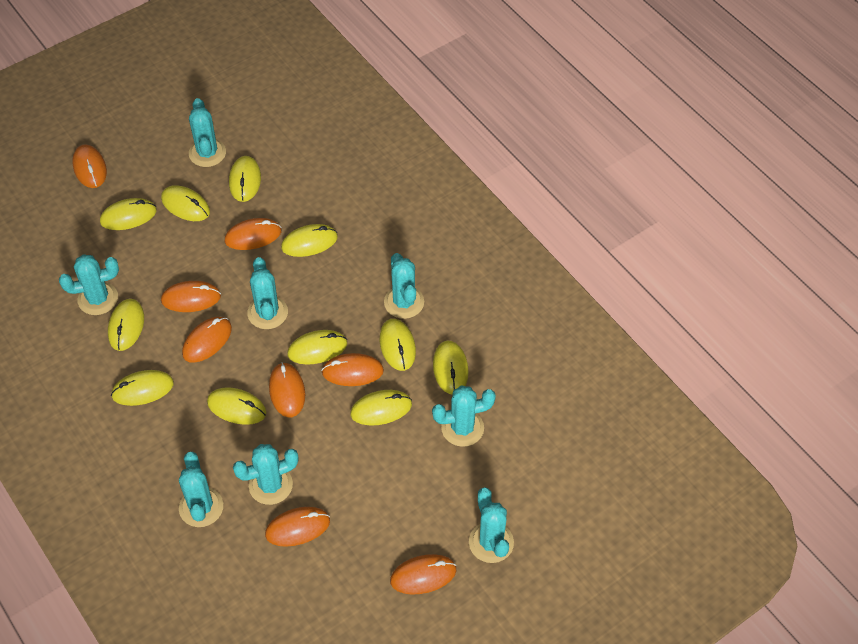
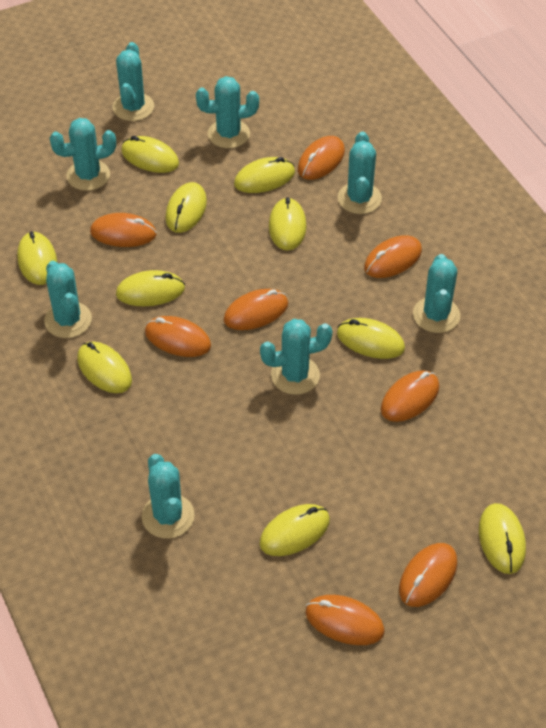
yellow mouse: 11 -> 10

